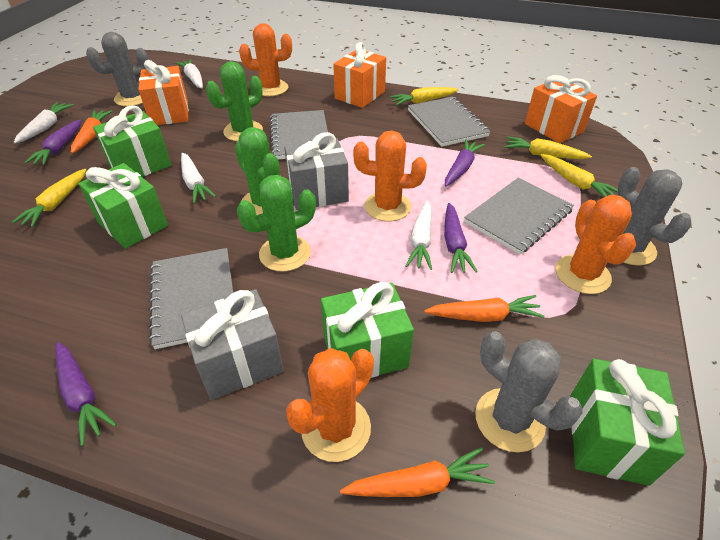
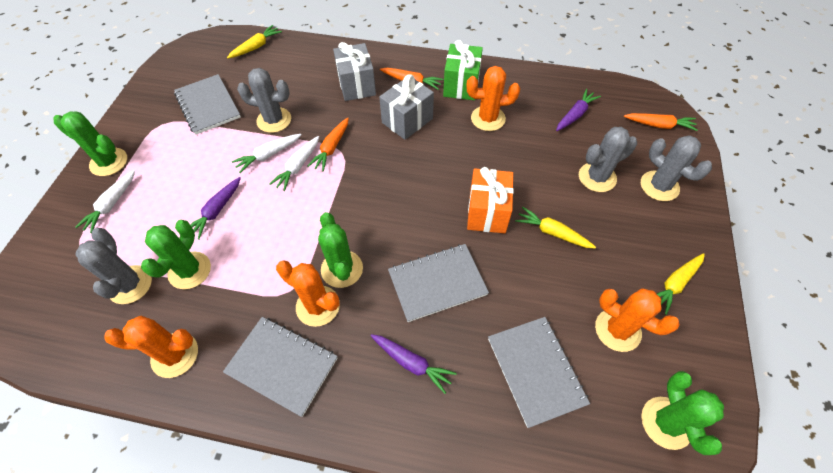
green cactus: 3 -> 4
green gift: 4 -> 1
grey cactus: 3 -> 4
orange gift: 3 -> 1
purple carrot: 4 -> 3
white carrot: 4 -> 3
yellow carrot: 4 -> 3

